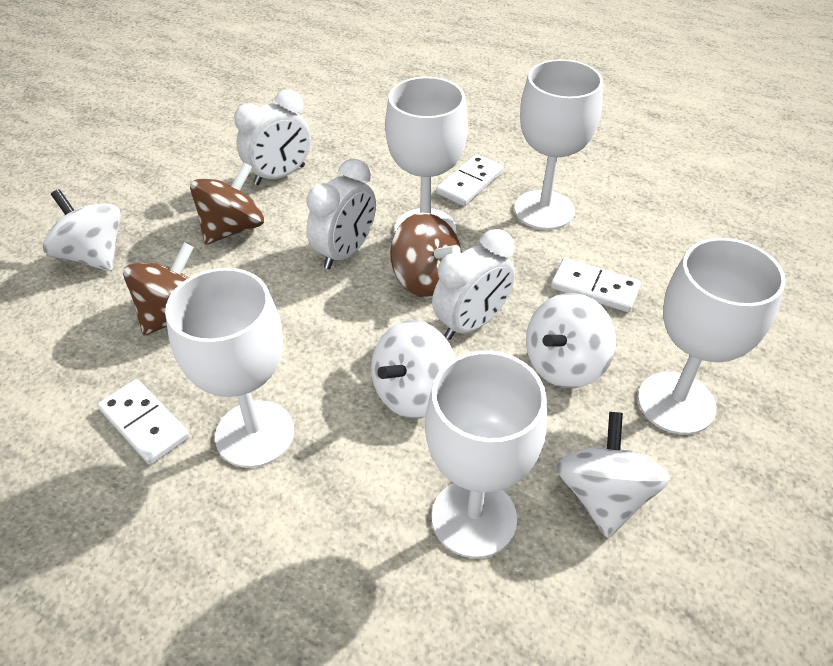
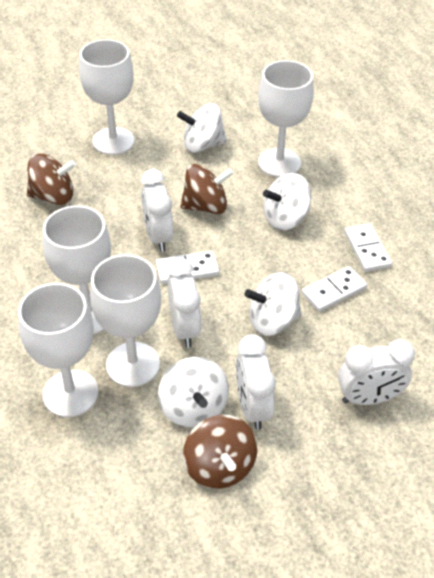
white clock: 3 -> 4

